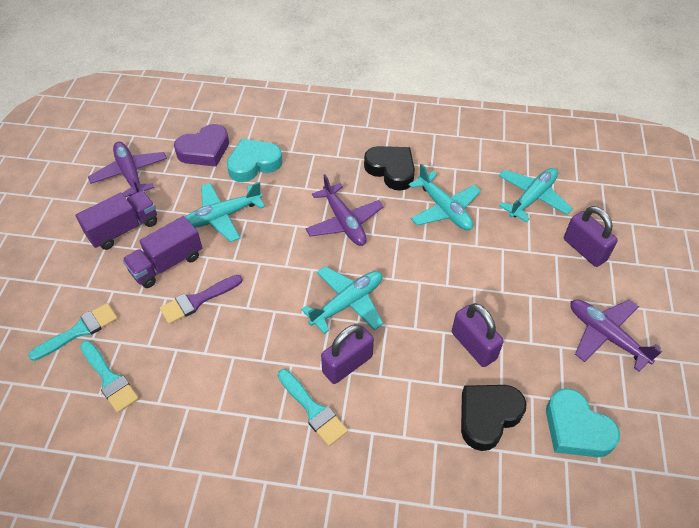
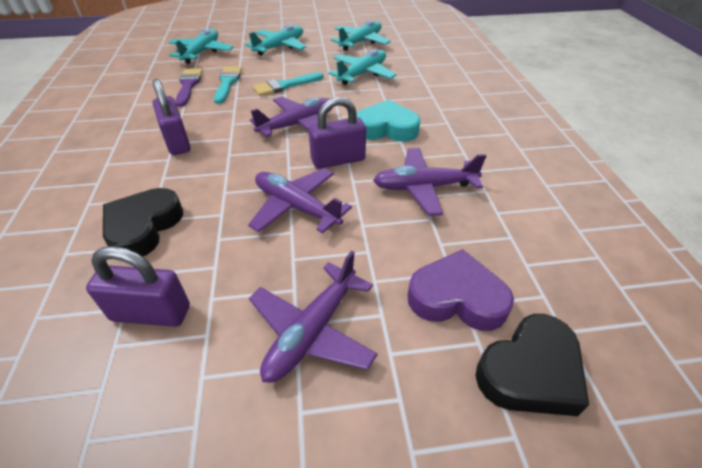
purple plane: 3 -> 4
purple truck: 2 -> 0
turquoise brush: 3 -> 2
turquoise heart: 2 -> 1

